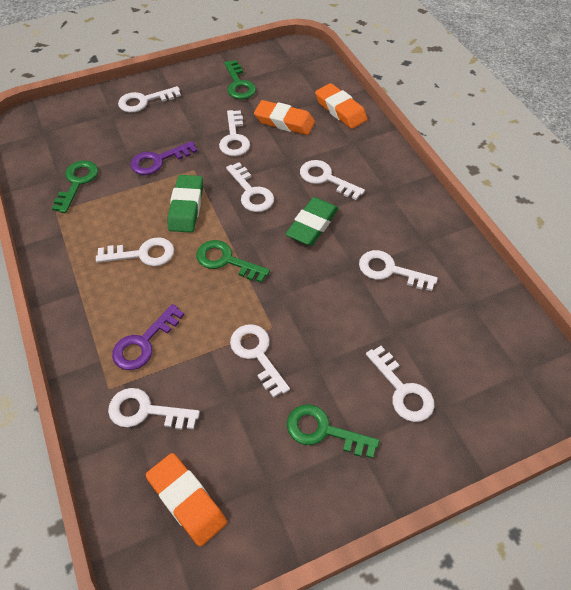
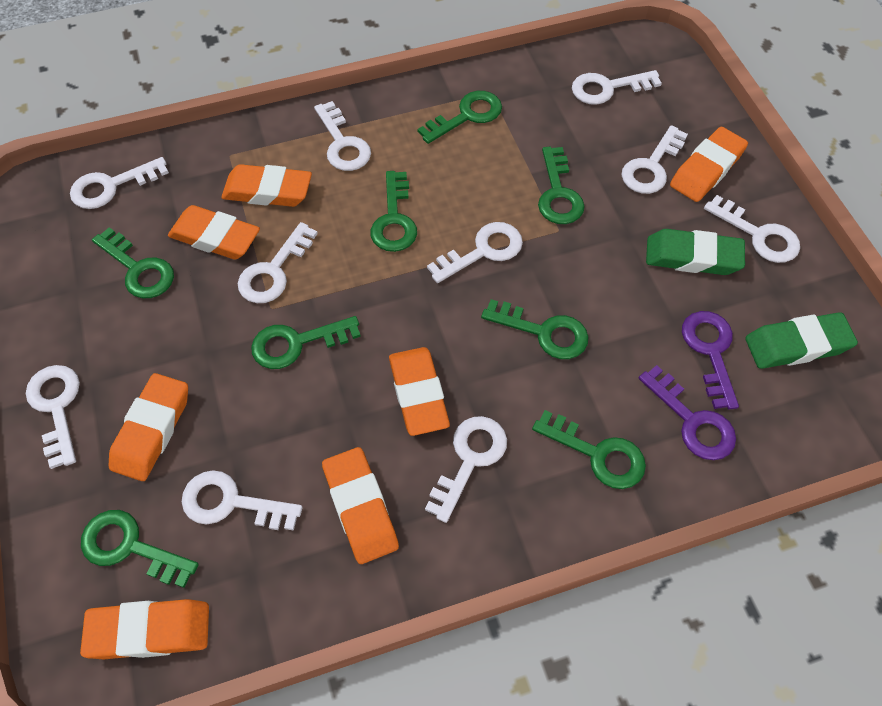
green key: 4 -> 8
orange eraser: 3 -> 7
white key: 9 -> 10

